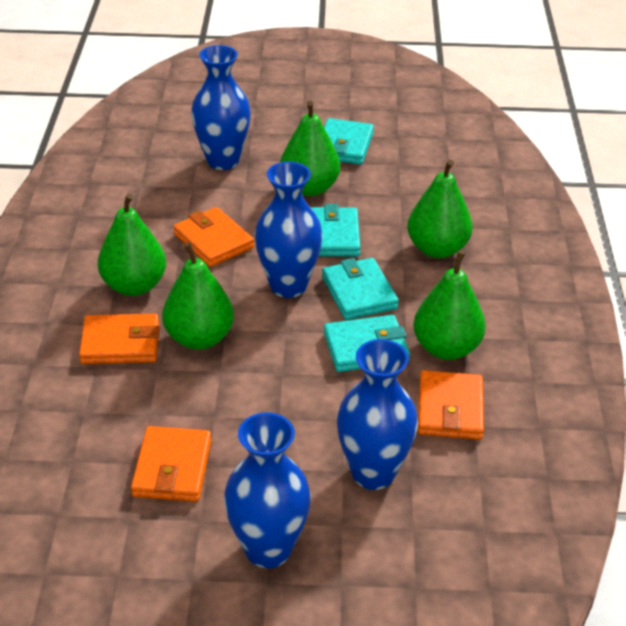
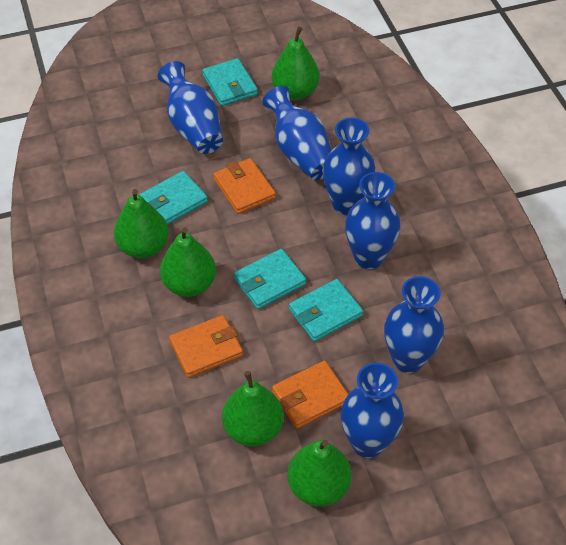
blue vase: 4 -> 6
orange wallet: 4 -> 3

